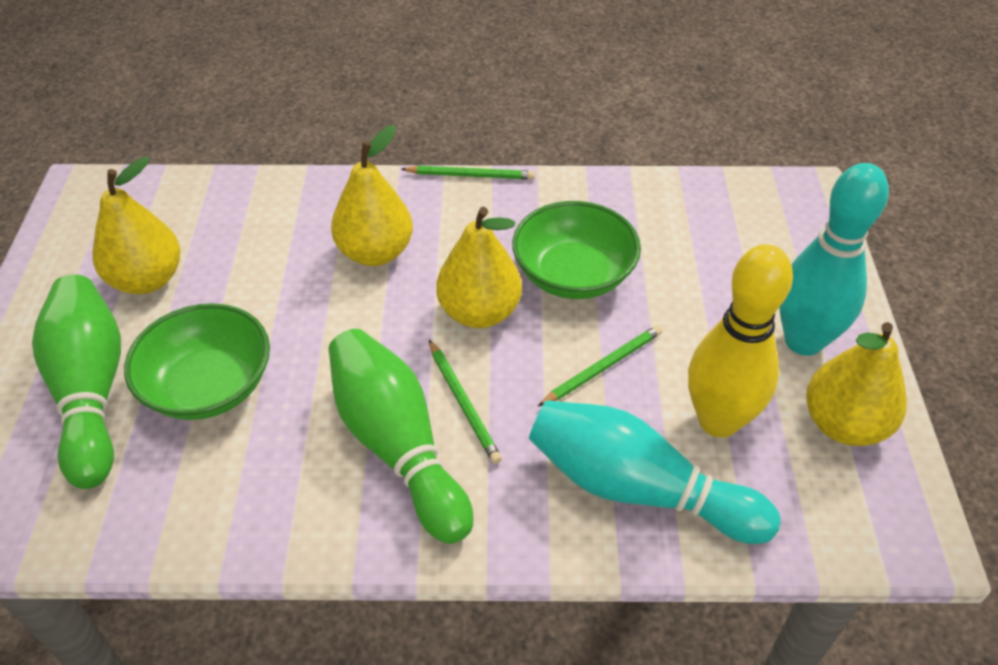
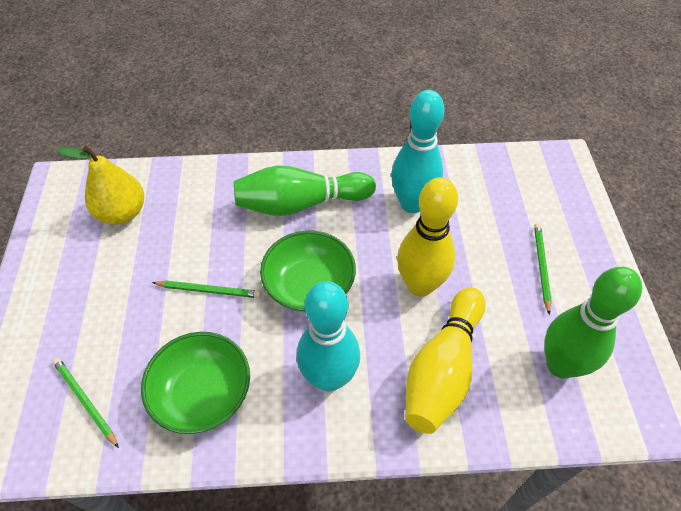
yellow bowling pin: 1 -> 2
yellow pear: 4 -> 1

